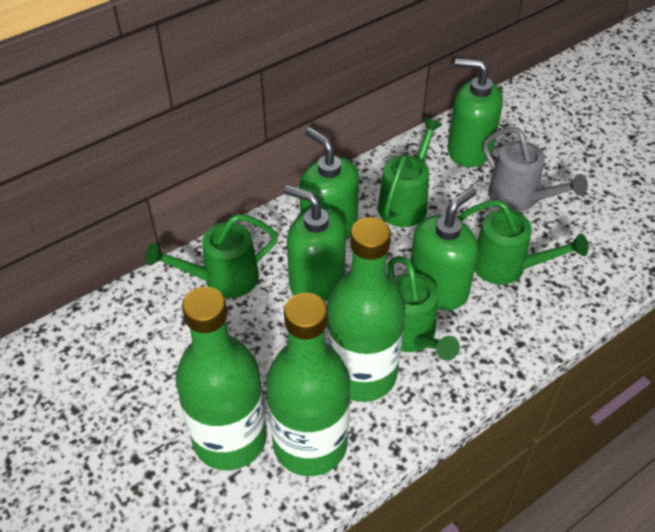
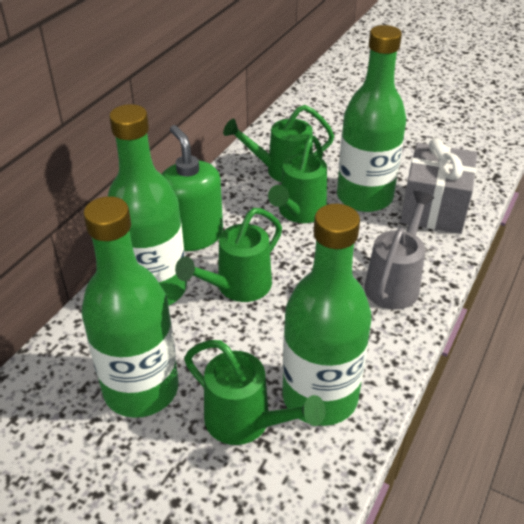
green bottle: 3 -> 4
green soap dispenser: 4 -> 1
grey gift: 0 -> 1

